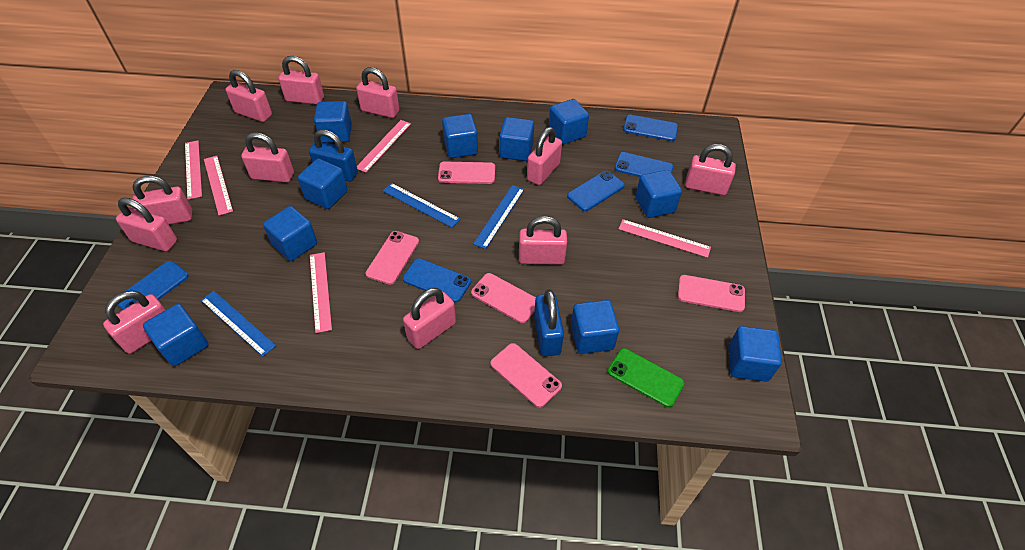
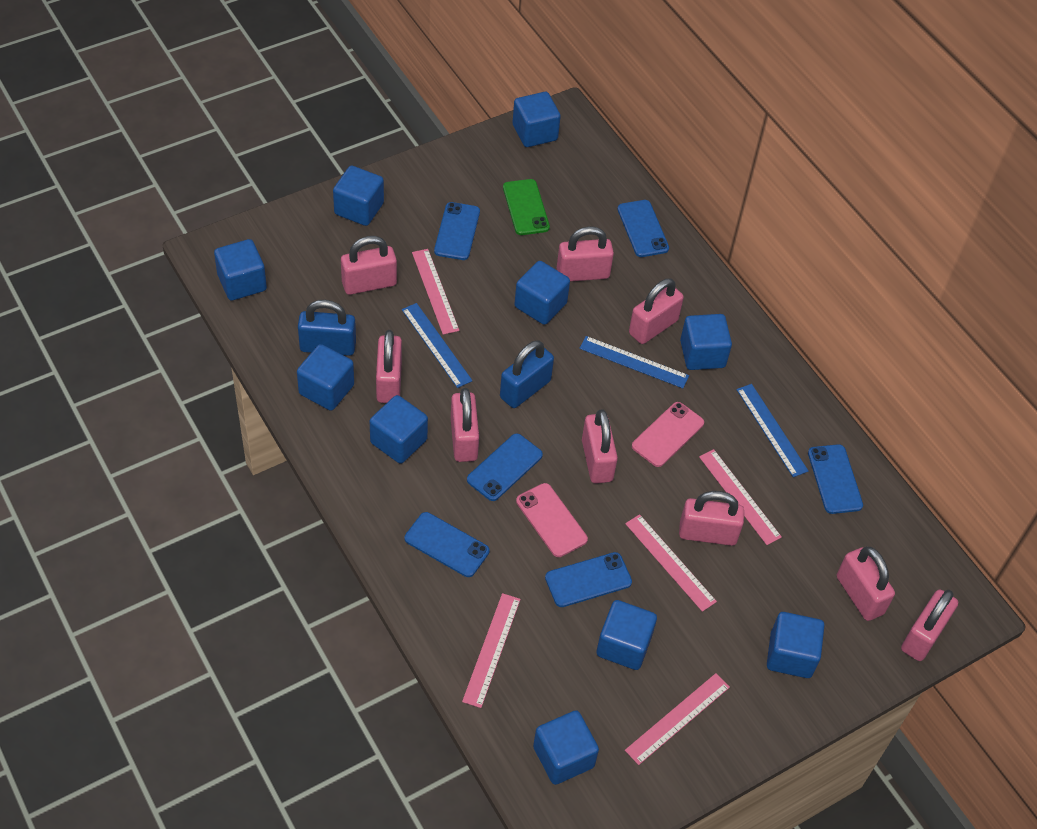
blue phone: 5 -> 6
pink padlock: 11 -> 9
pink phone: 5 -> 2

